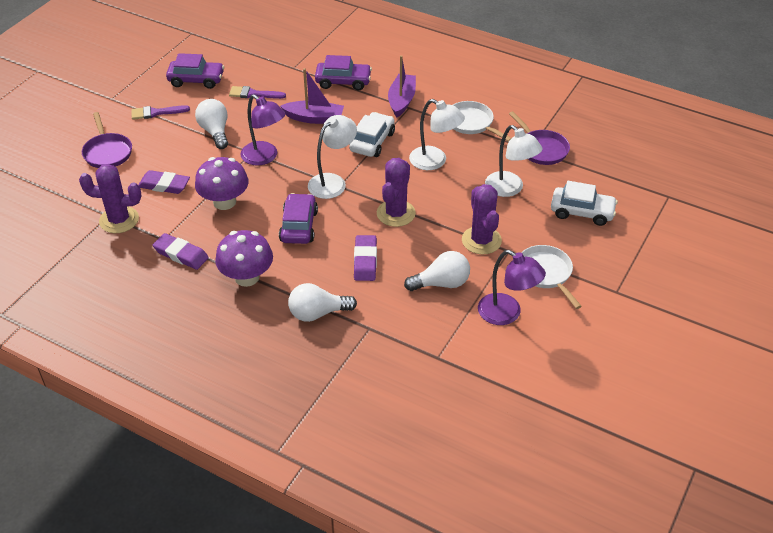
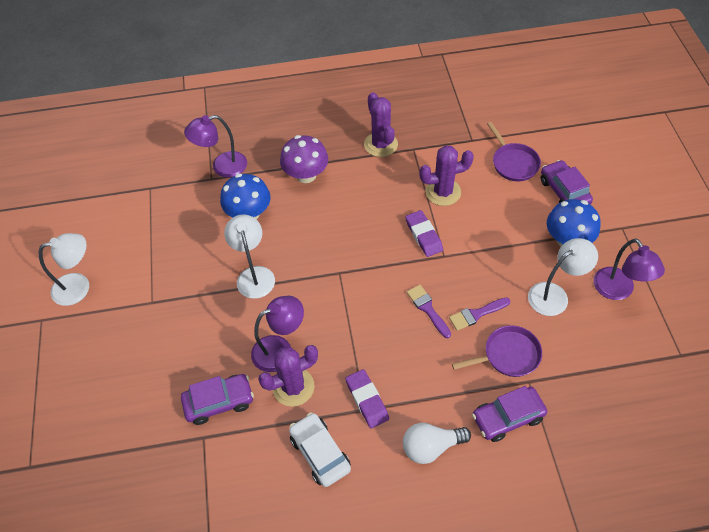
blue mushroom: 0 -> 2
purple boat: 2 -> 0
purple eraser: 3 -> 2
purple lamp: 2 -> 3
purple mushroom: 2 -> 1
white car: 2 -> 1
white light bulb: 3 -> 1
white pan: 2 -> 0

